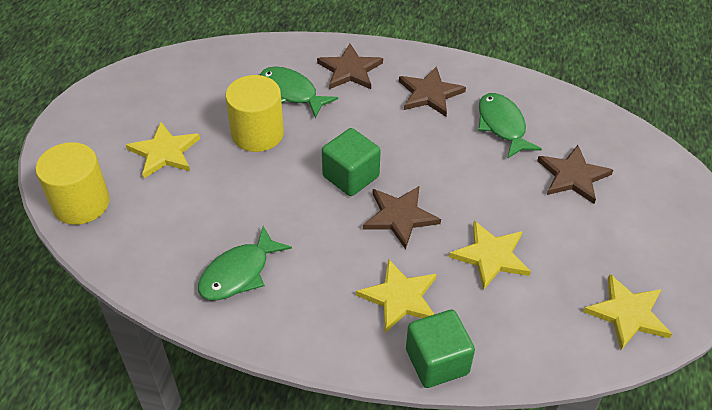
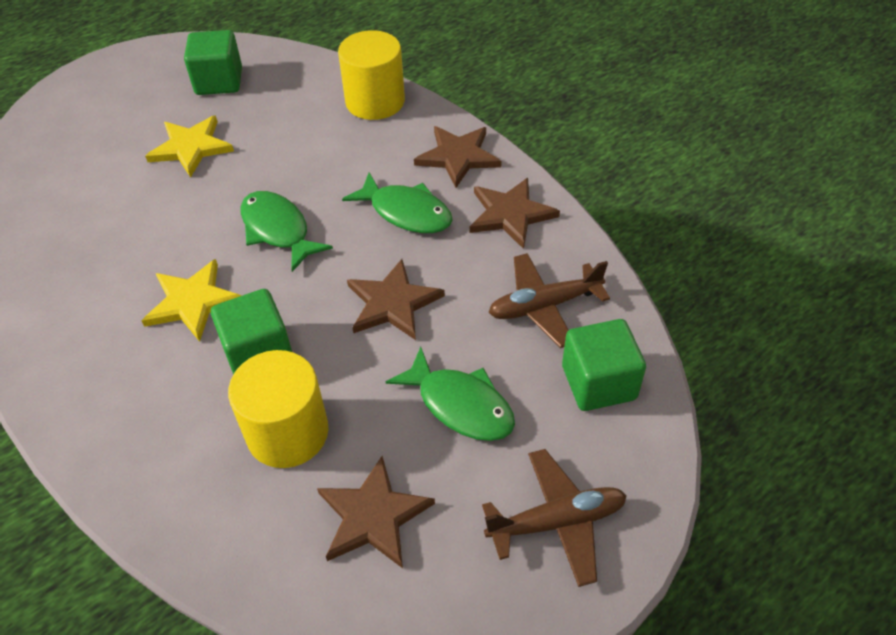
brown plane: 0 -> 2
green cube: 2 -> 3
yellow star: 4 -> 2

